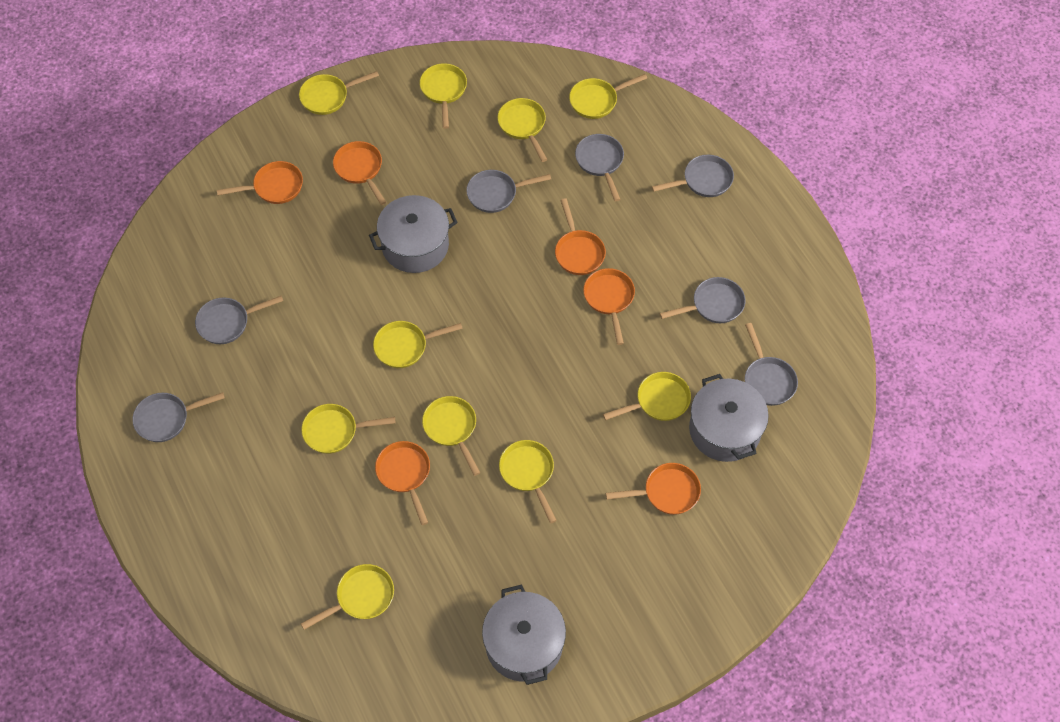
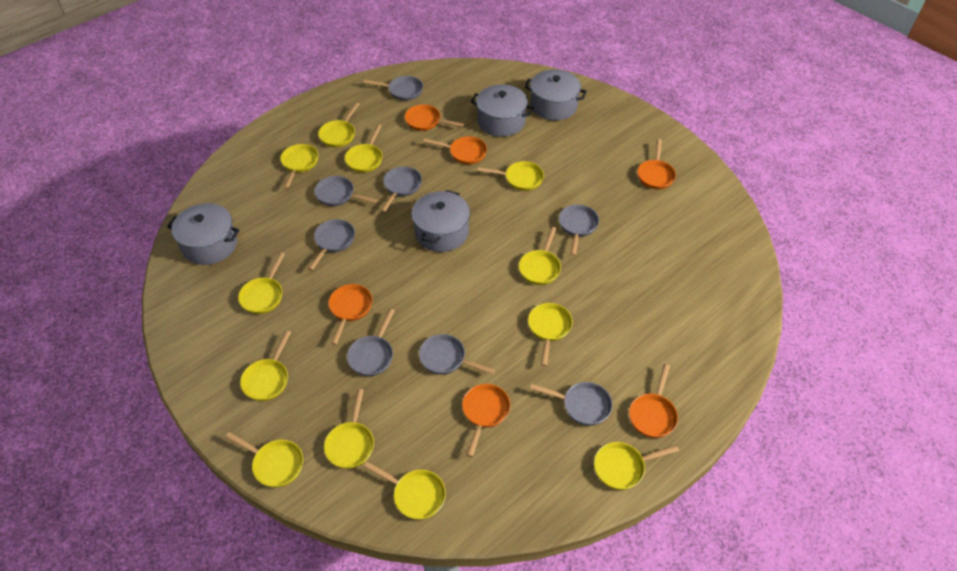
grey pan: 7 -> 8
grey pot: 3 -> 4
yellow pan: 10 -> 12

